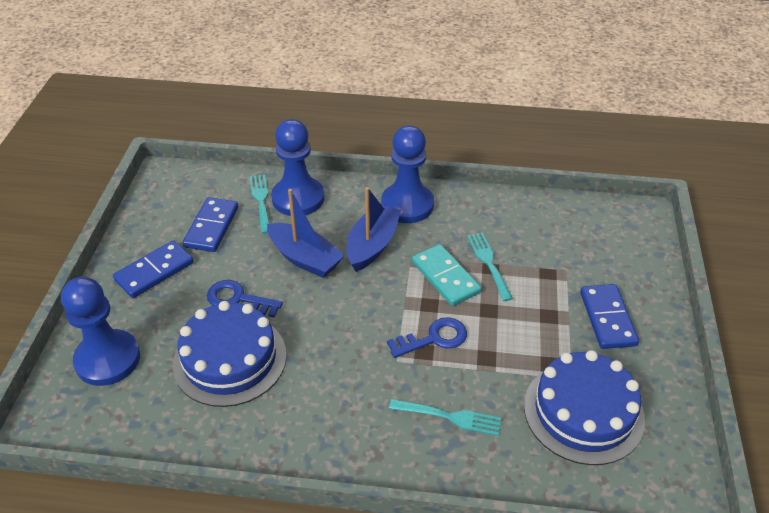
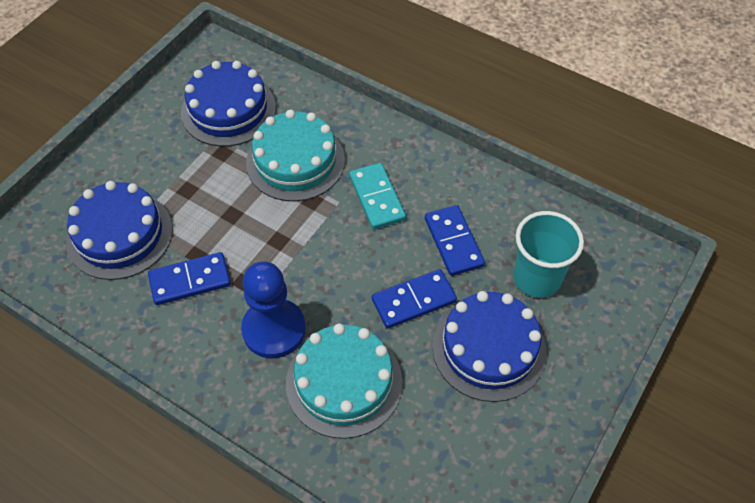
blue boat: 2 -> 0
blue cake: 2 -> 3
blue key: 2 -> 0
blue pawn: 3 -> 1
turquoise cake: 0 -> 2
turquoise cup: 0 -> 1
turquoise fork: 3 -> 0

